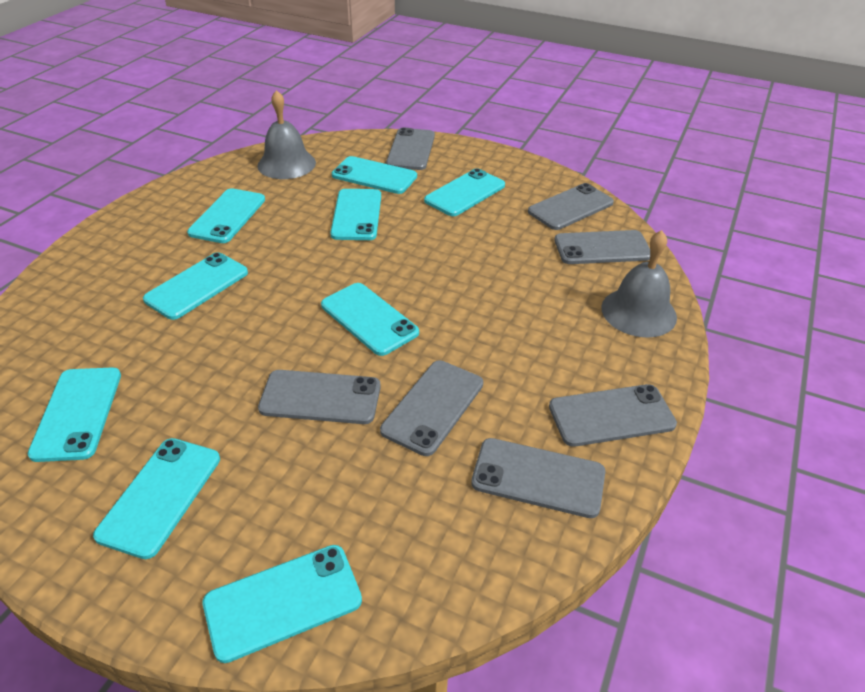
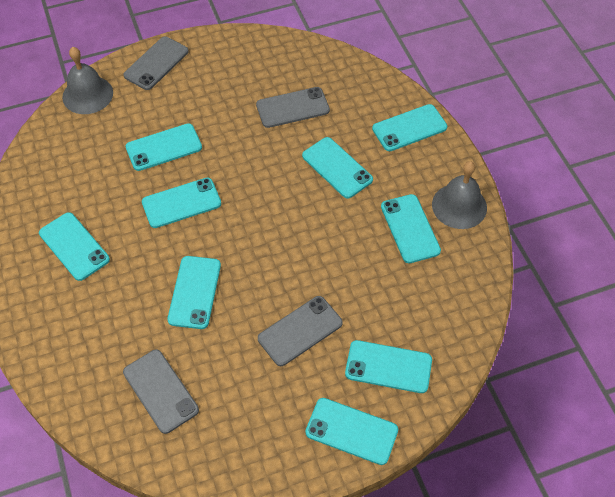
grey phone: 7 -> 4

